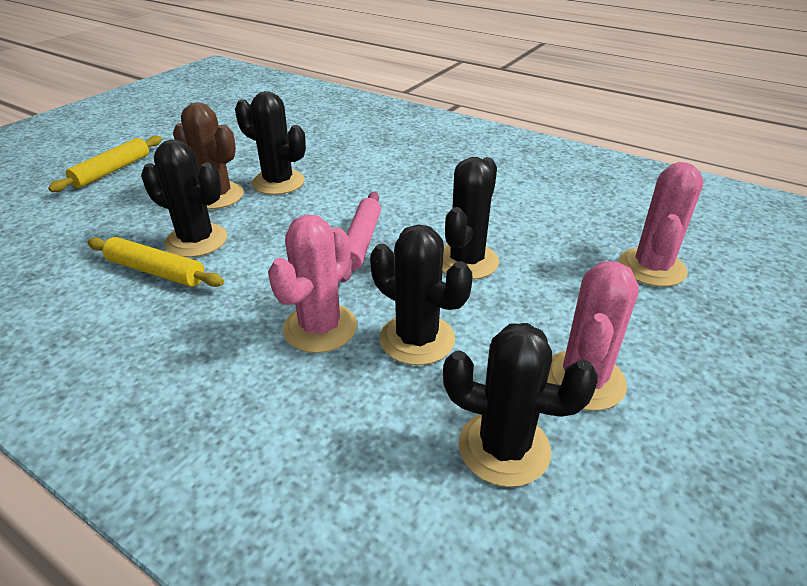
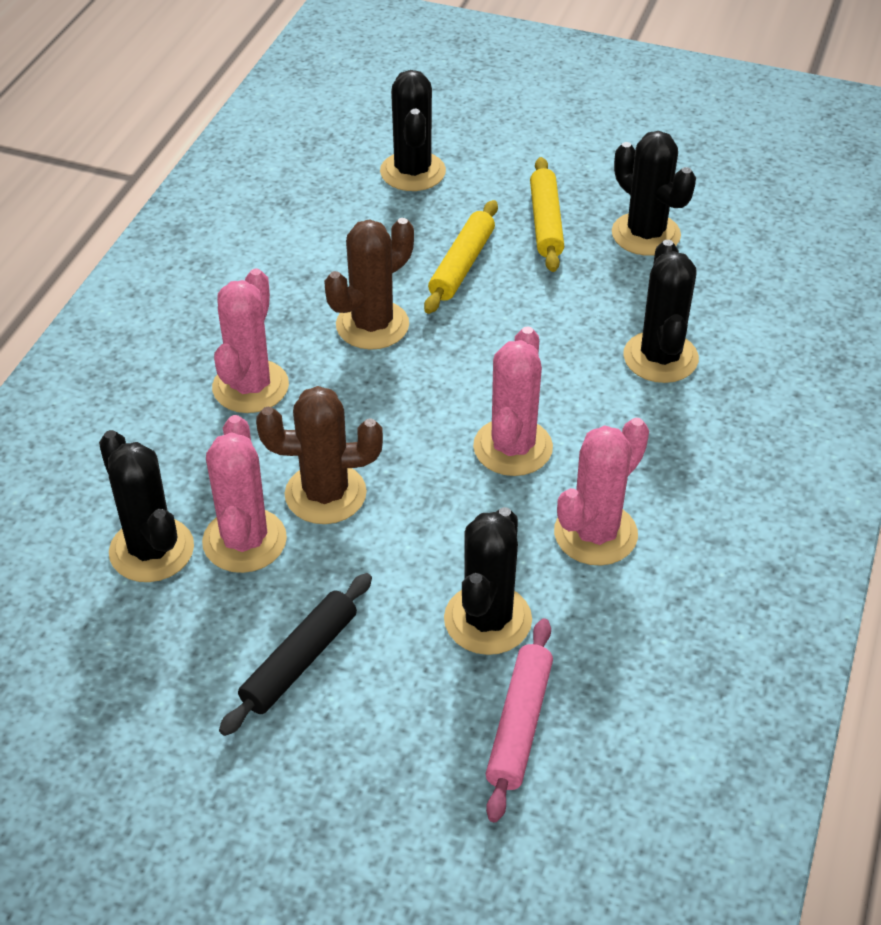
black rolling pin: 0 -> 1
brown cactus: 1 -> 2
pink cactus: 3 -> 4

